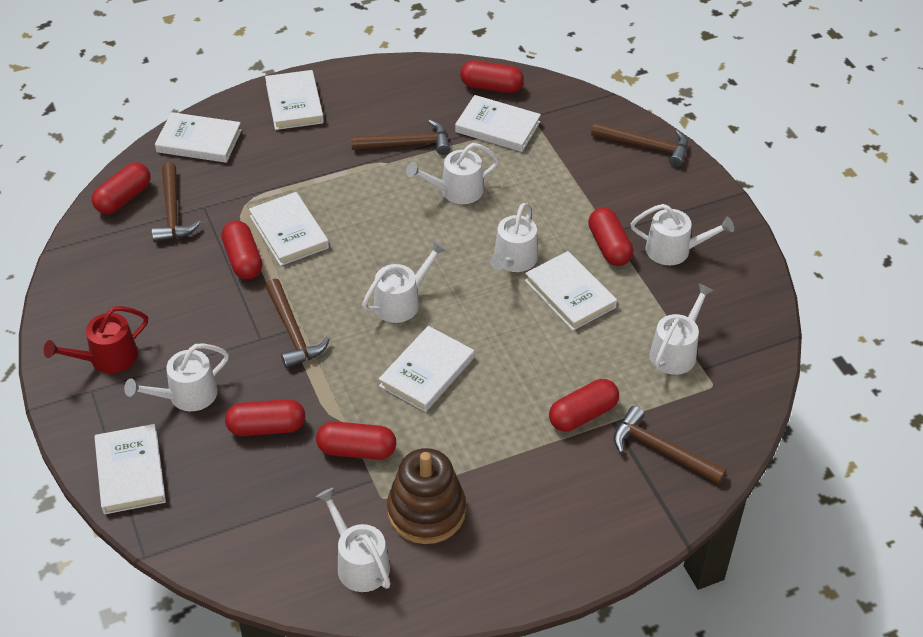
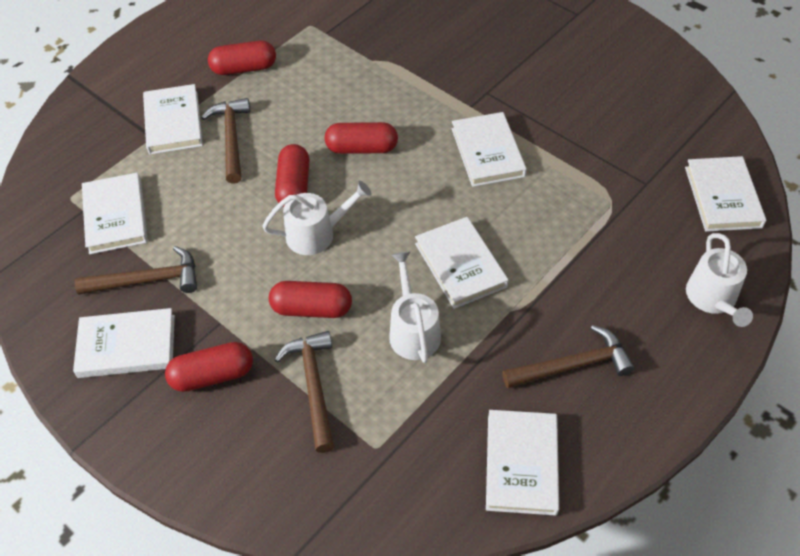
brown hammer: 5 -> 4
brown stacking toy: 1 -> 0
red capsule: 7 -> 5
red watering can: 1 -> 0
white watering can: 7 -> 3

